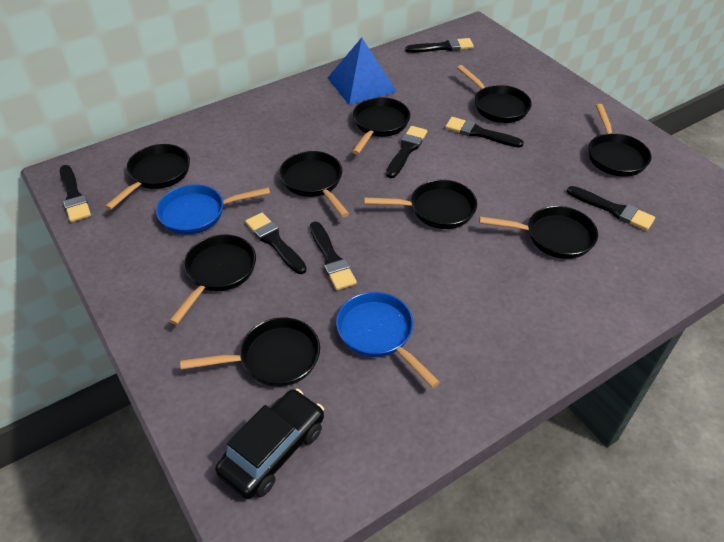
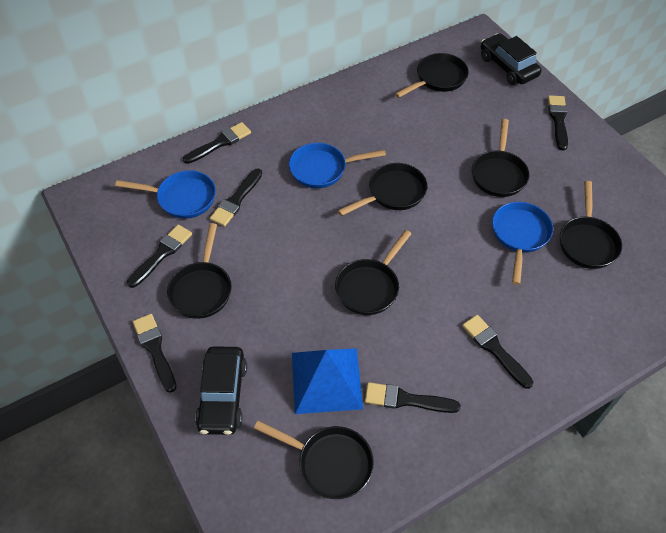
black car: 1 -> 2
black pan: 9 -> 7
blue pan: 2 -> 3

